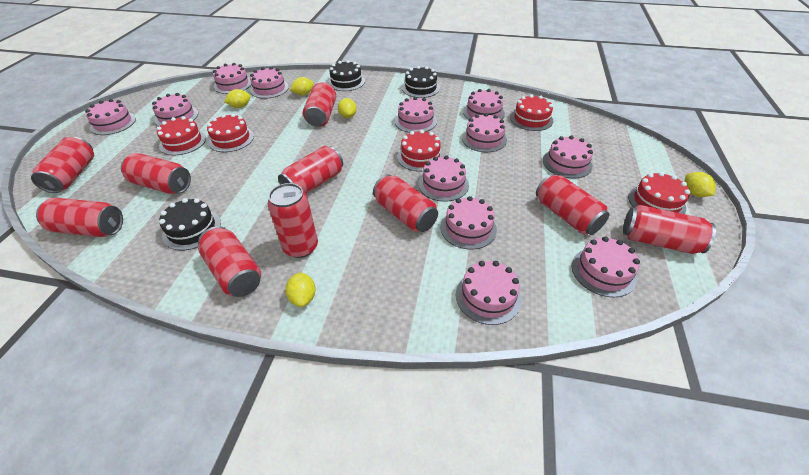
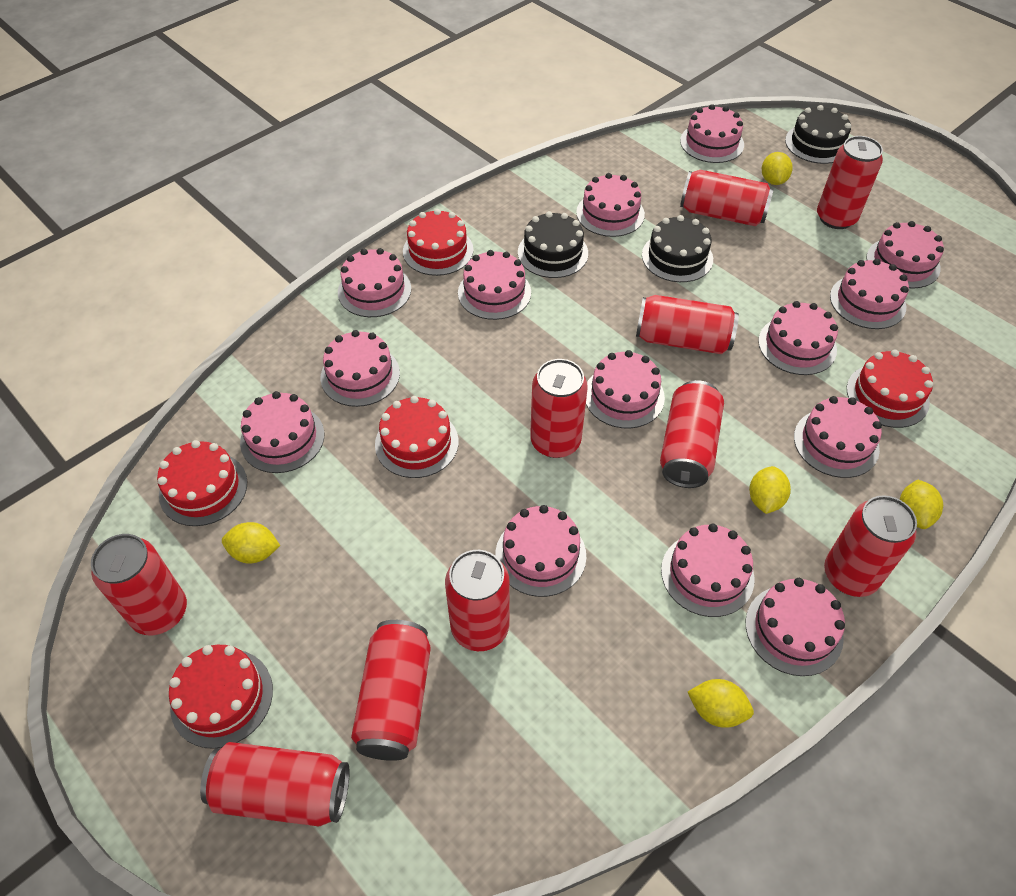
pink cake: 12 -> 14

